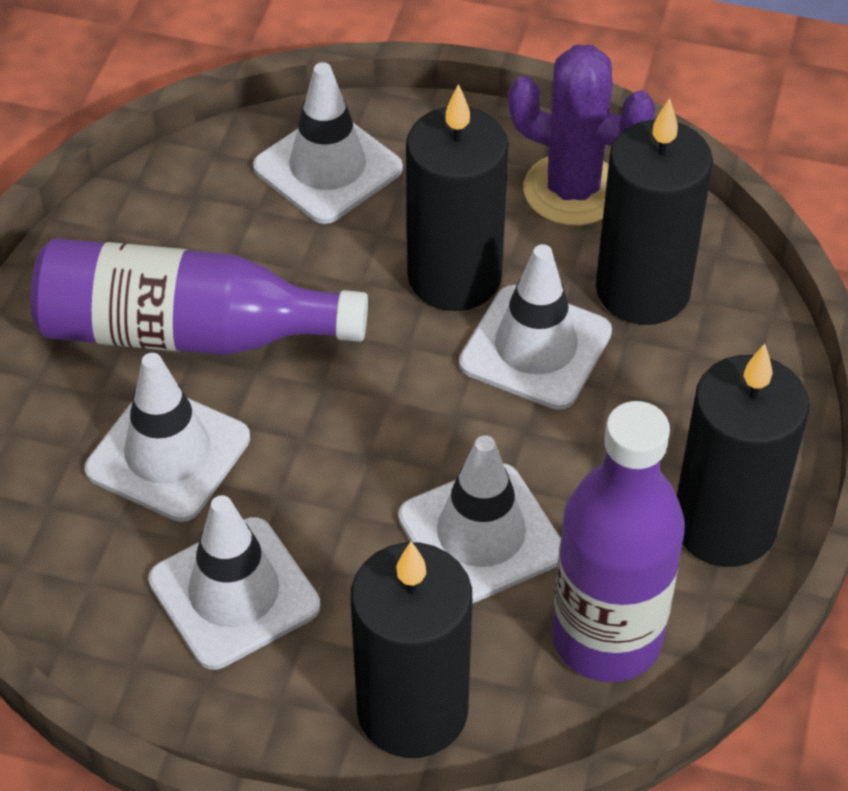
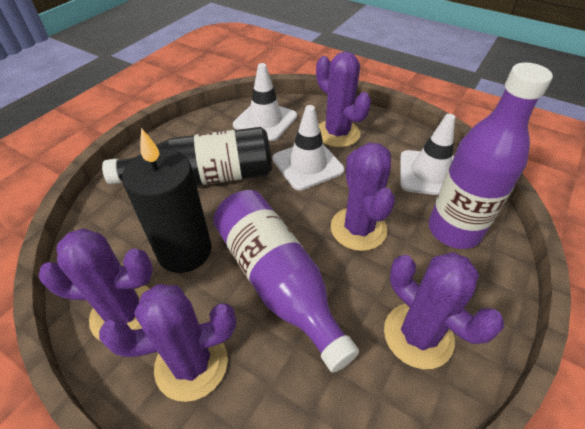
black bottle: 0 -> 1
black candle: 4 -> 1
purple cactus: 1 -> 5
white traffic cone: 5 -> 3

